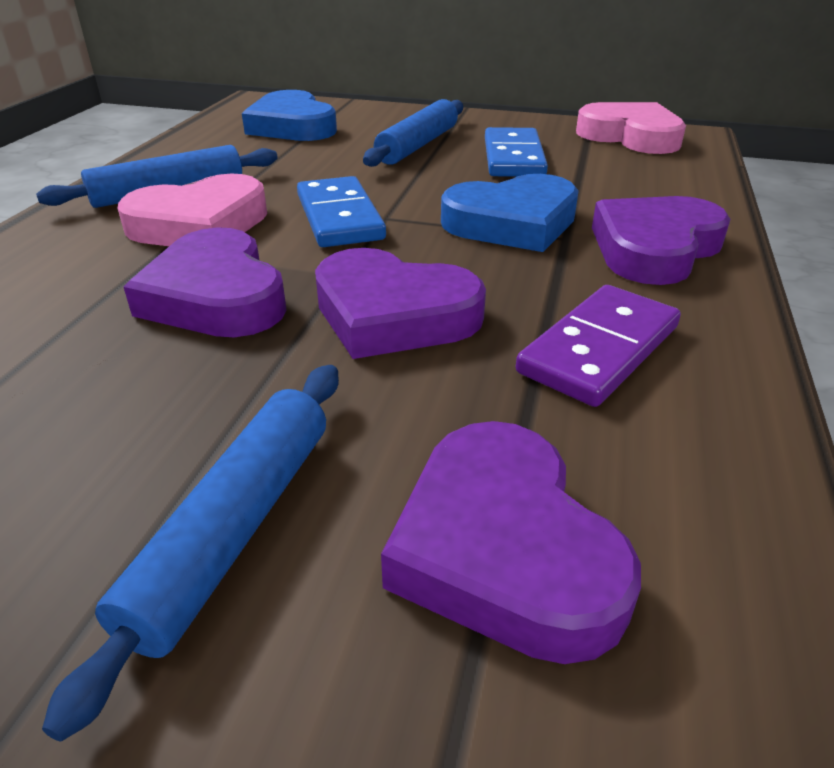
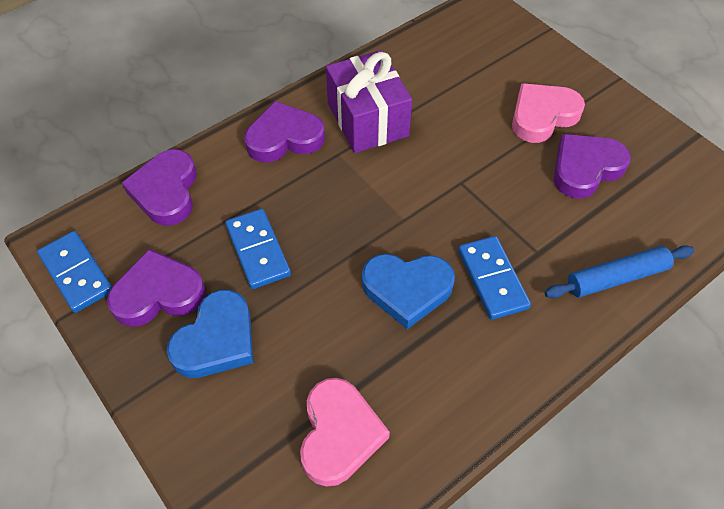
blue domino: 2 -> 3
blue rolling pin: 3 -> 1
purple domino: 1 -> 0
purple gift: 0 -> 1

